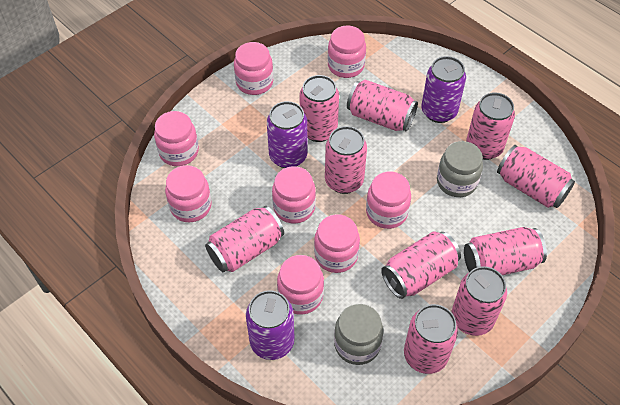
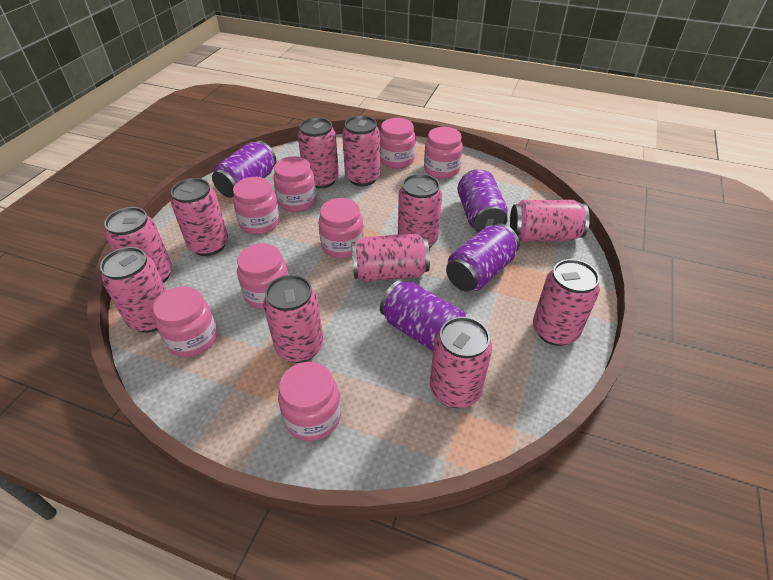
grey jar: 2 -> 0
pink can: 10 -> 11
purple can: 3 -> 4

